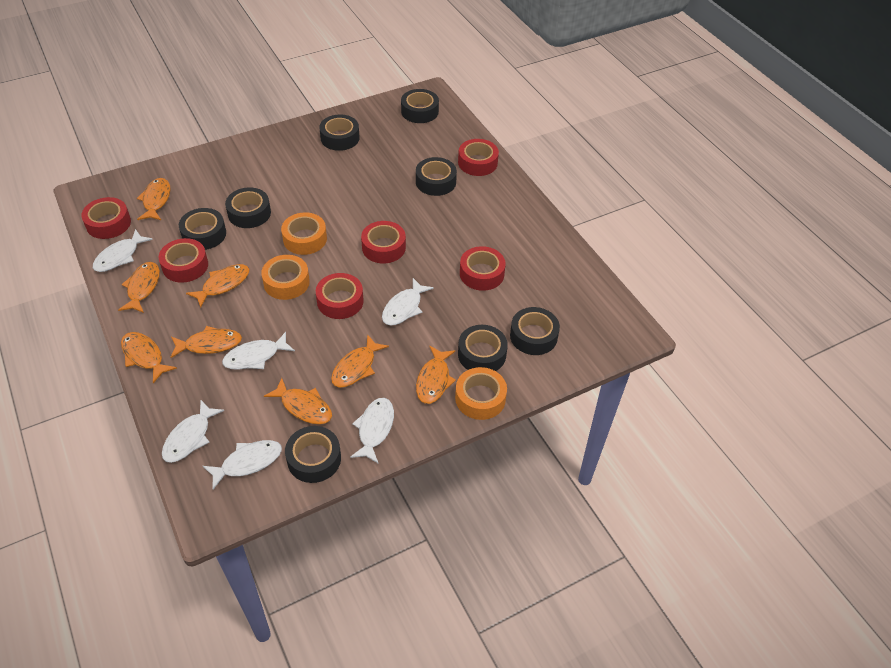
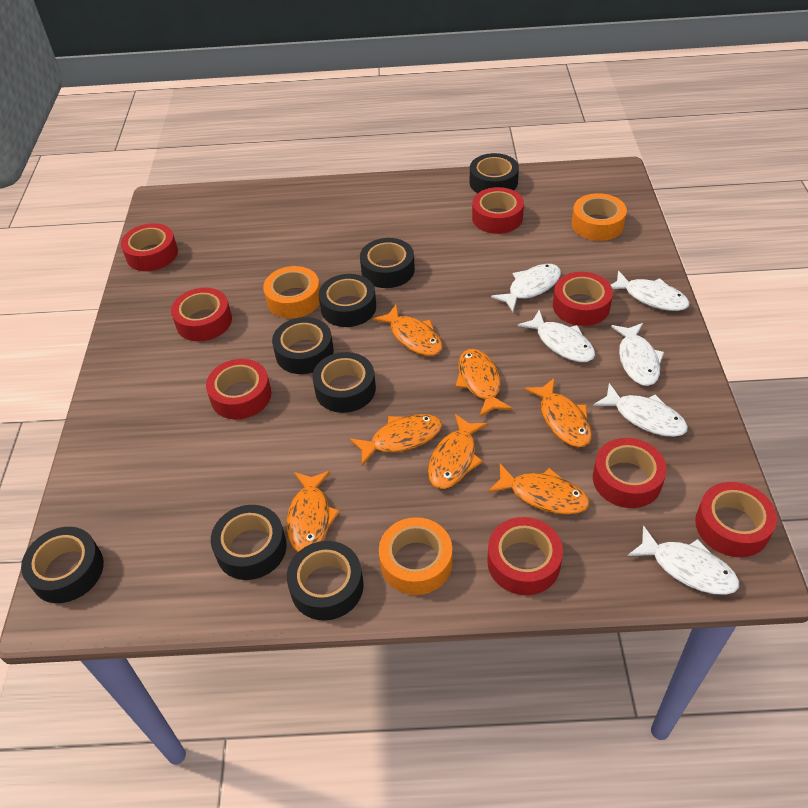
orange fish: 8 -> 7
red tape: 6 -> 8

